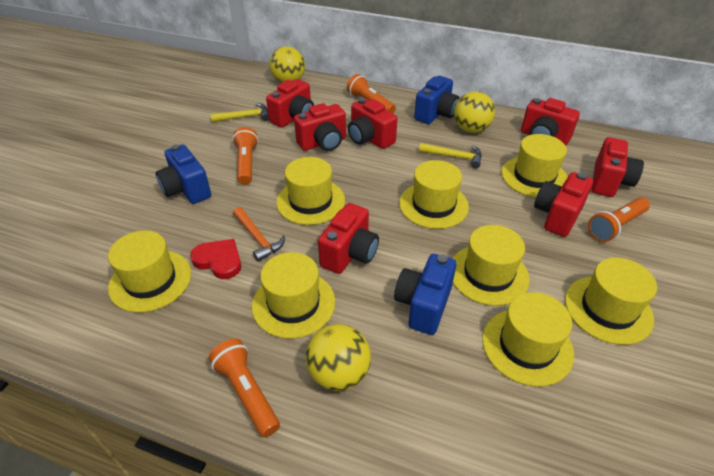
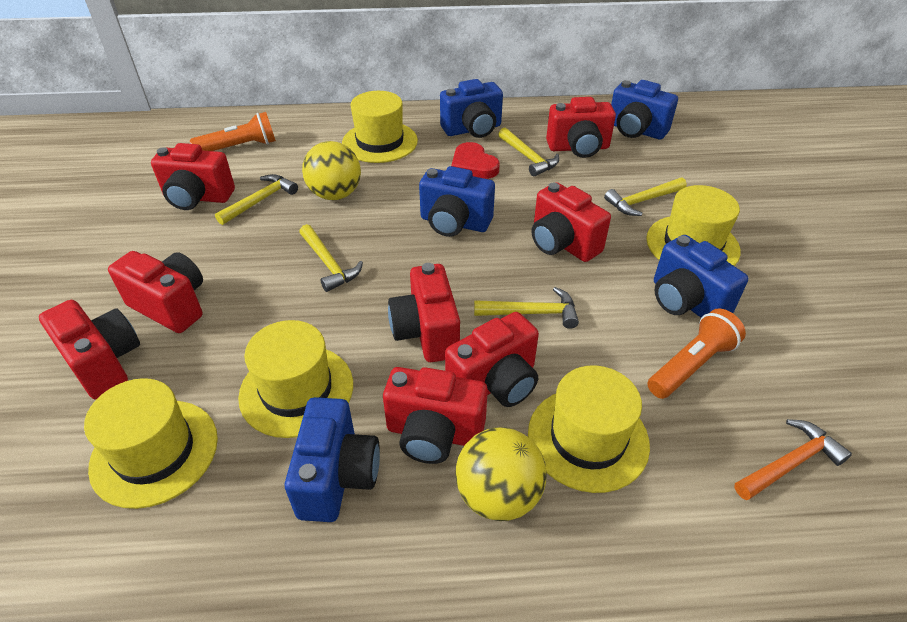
blue camera: 3 -> 5
orange flashlight: 4 -> 2
red camera: 7 -> 8
yellow ball: 3 -> 2
yellow hammer: 2 -> 5
yellow hat: 8 -> 5

